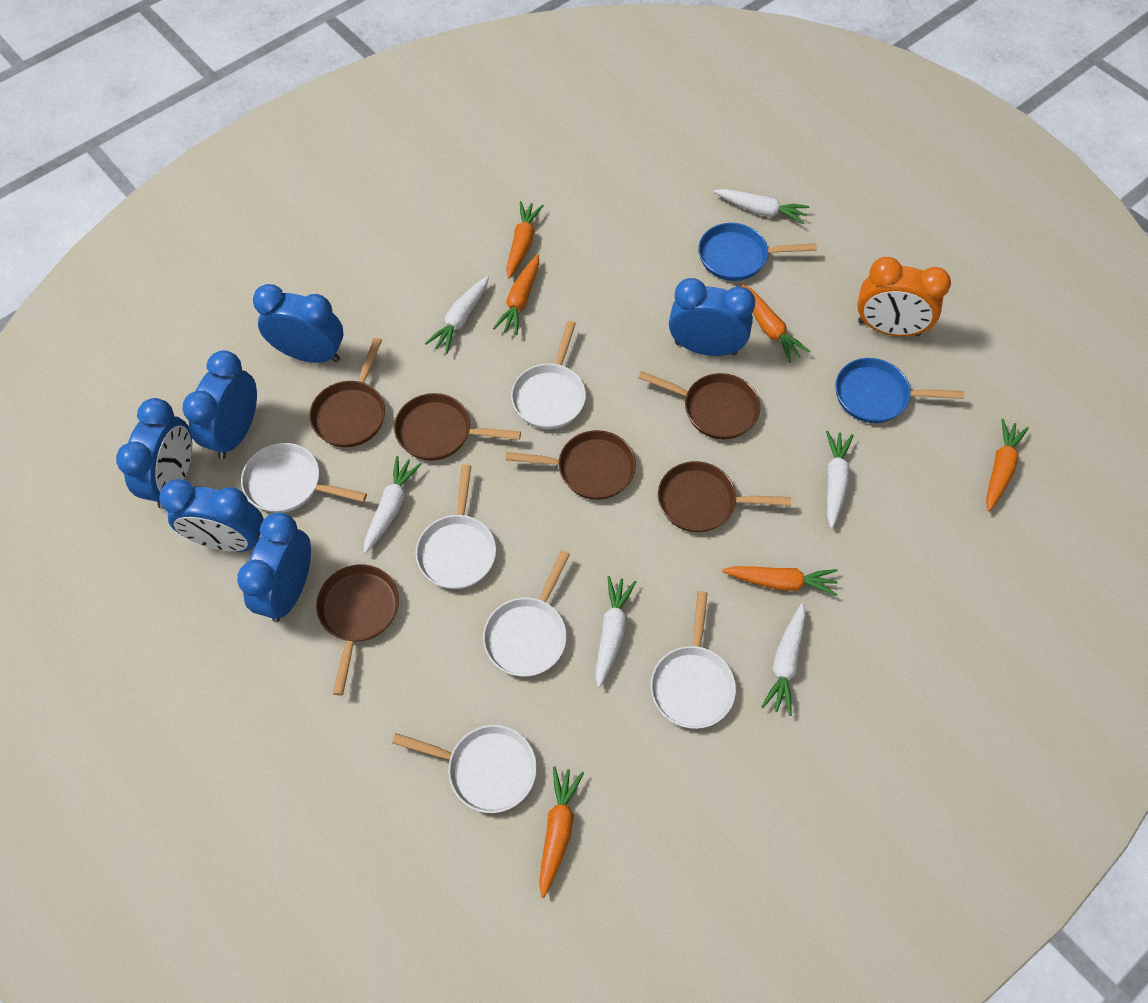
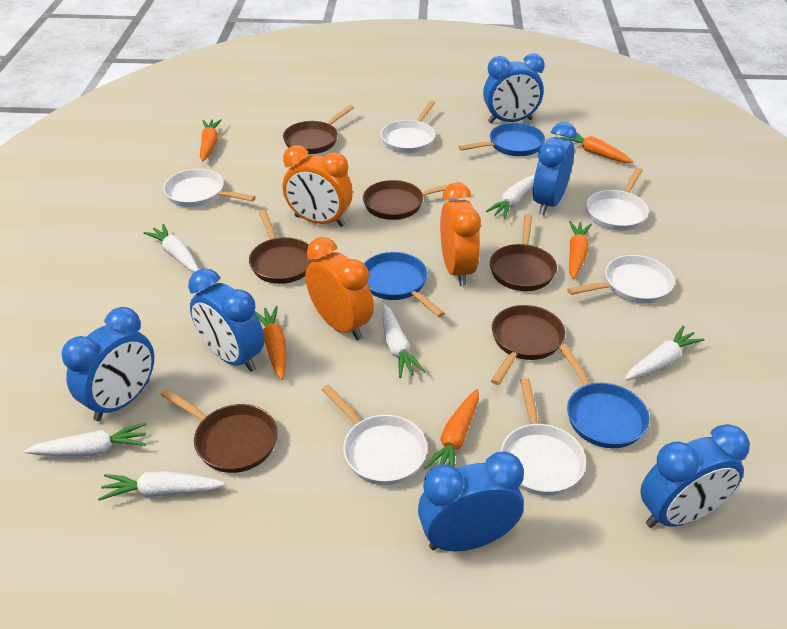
blue pan: 2 -> 3
orange carrot: 6 -> 5
orange clock: 1 -> 3

